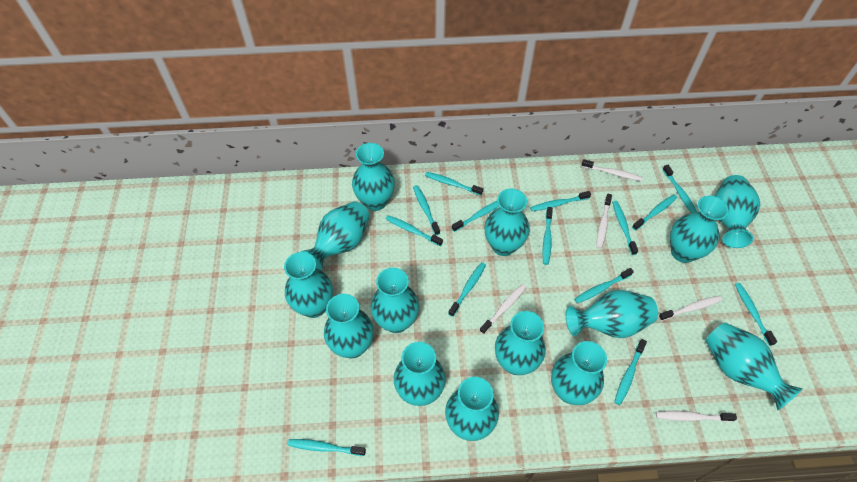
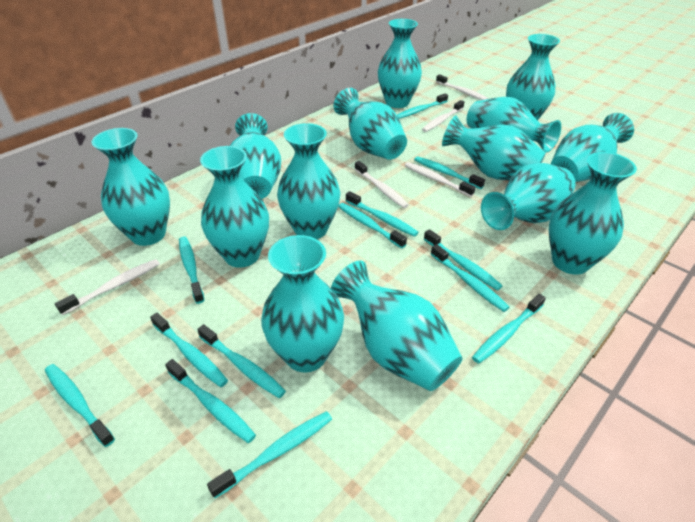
turquoise toothbrush: 14 -> 13

